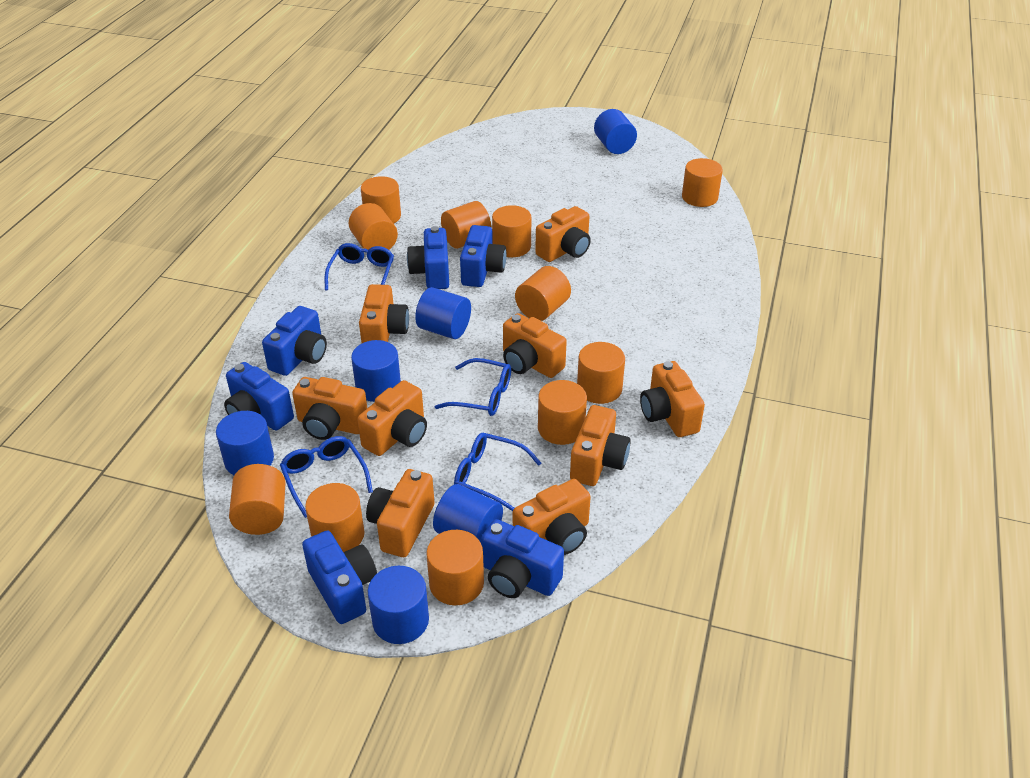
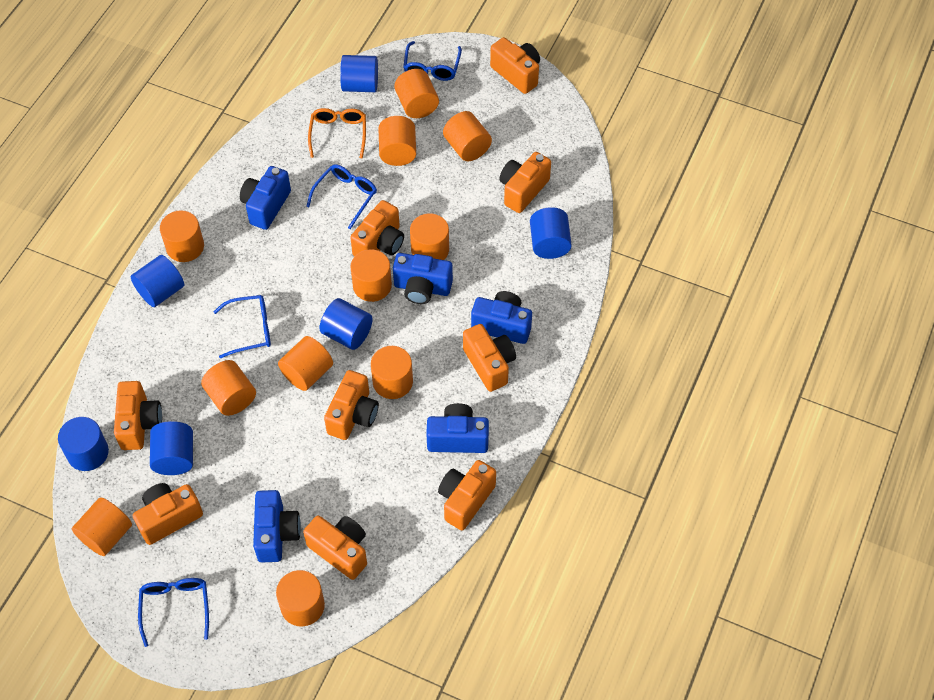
blue camera: 6 -> 5
orange glasses: 0 -> 1

